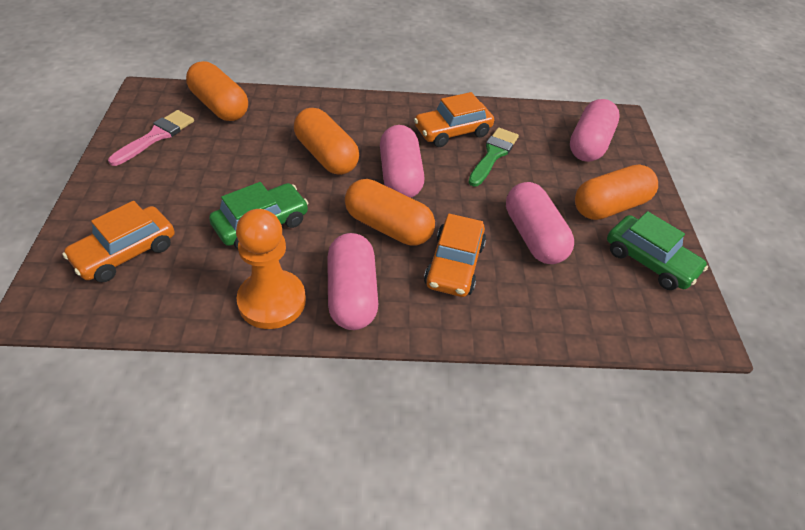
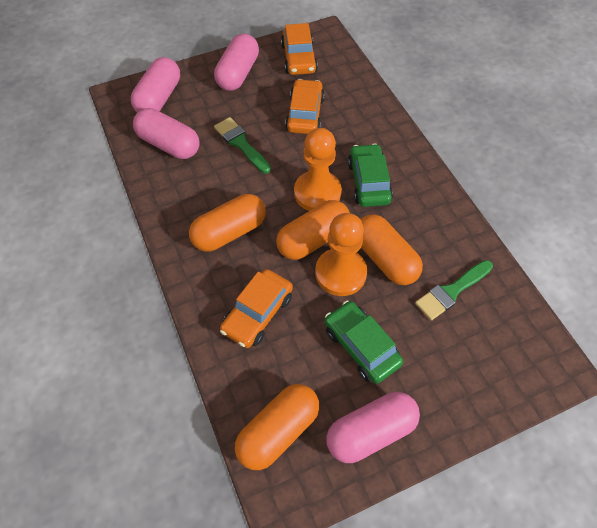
green brush: 1 -> 2
orange pawn: 1 -> 2
pink brush: 1 -> 0

